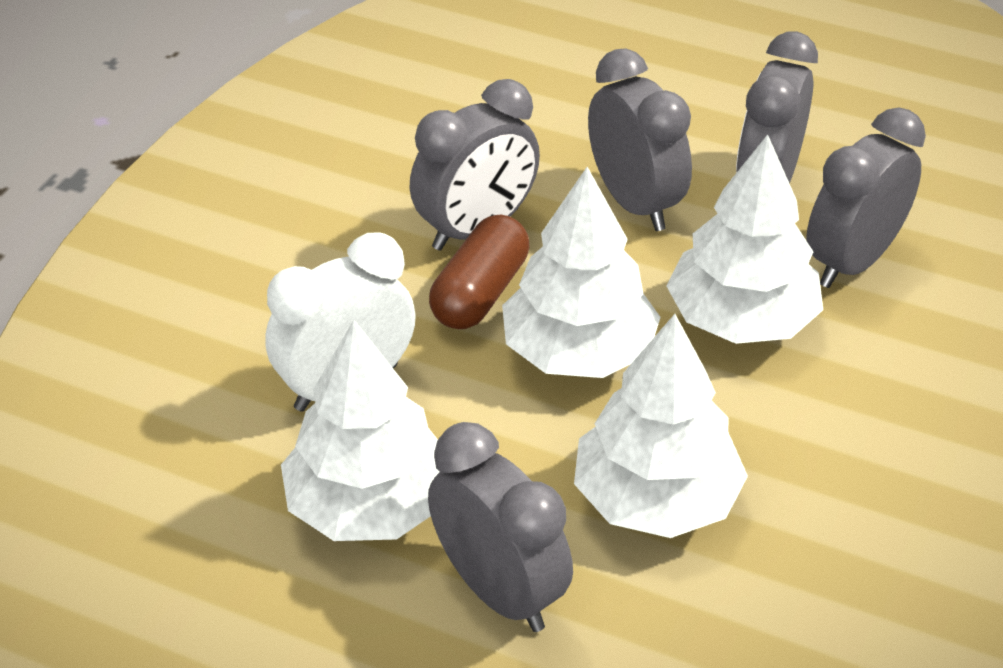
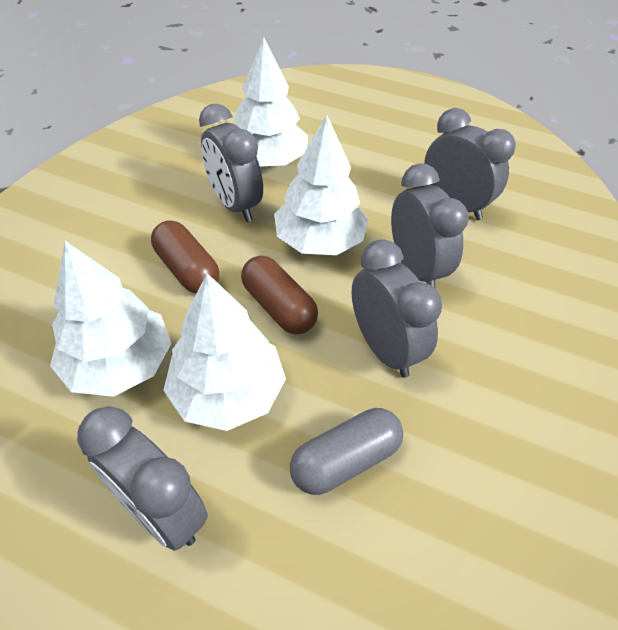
brown capsule: 1 -> 2
grey capsule: 0 -> 1
white clock: 1 -> 0

